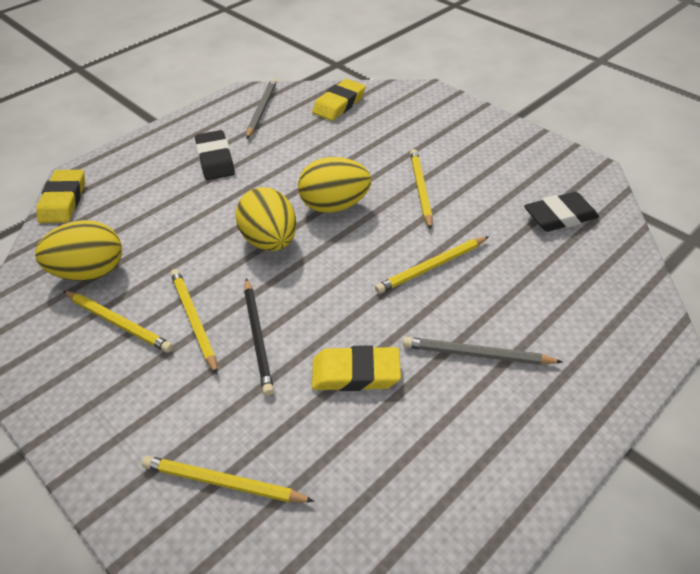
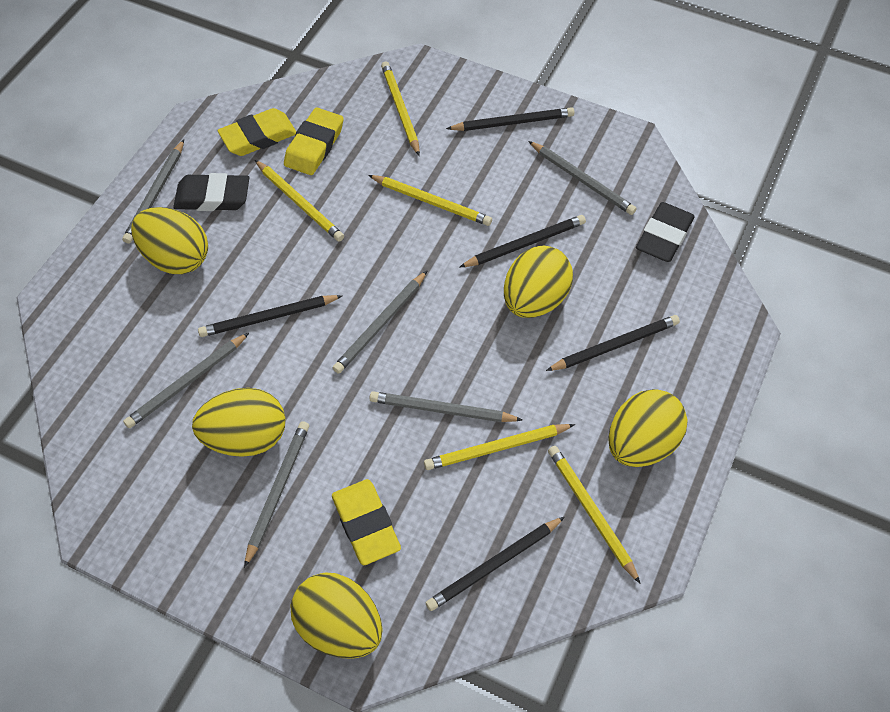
black pencil: 1 -> 5
grey pencil: 2 -> 6
yellow egg: 3 -> 5

